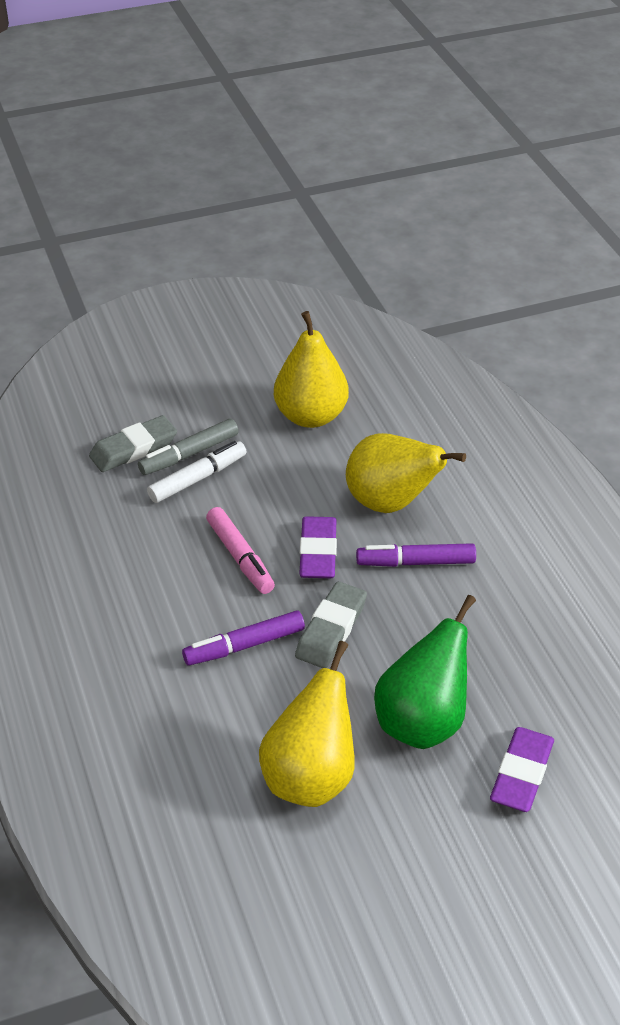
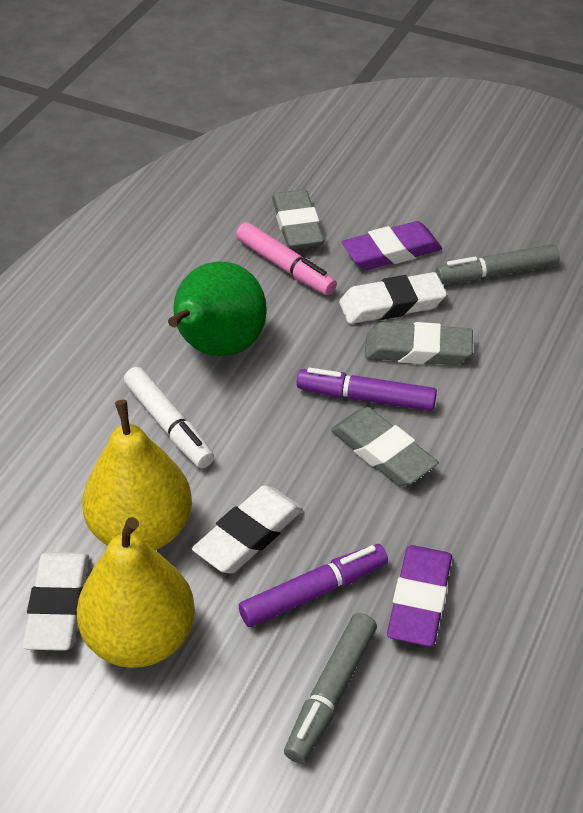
grey eraser: 2 -> 3
grey marker: 1 -> 2
white eraser: 0 -> 3
yellow pear: 3 -> 2

